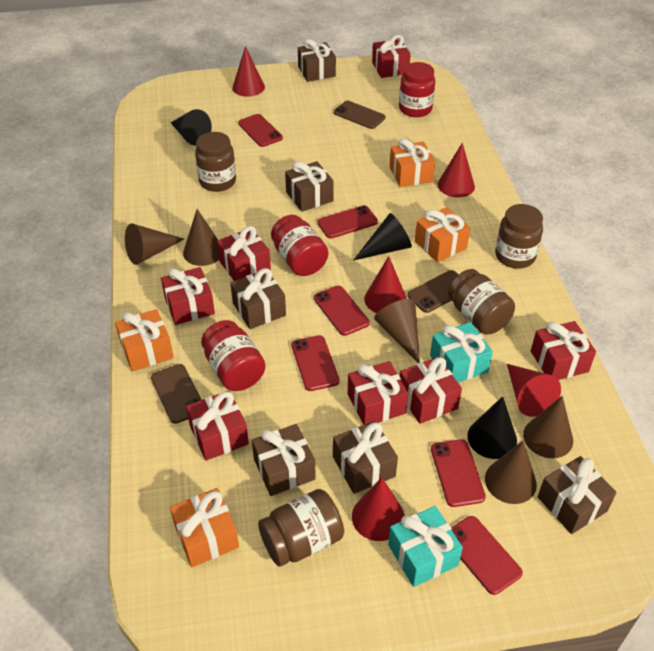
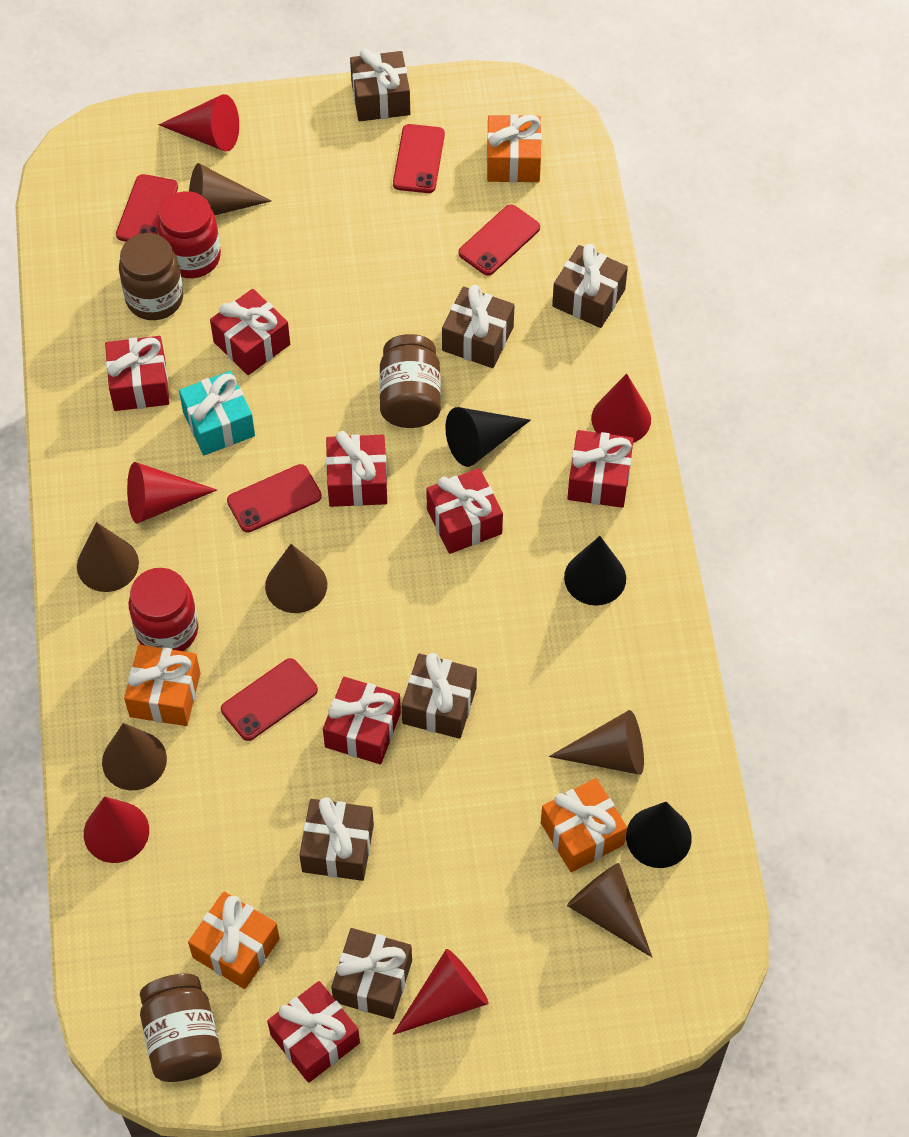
brown cone: 5 -> 6
brown jar: 4 -> 3
brown phone: 3 -> 0
red jar: 3 -> 2
red phone: 6 -> 5
turquoise gift: 2 -> 1

